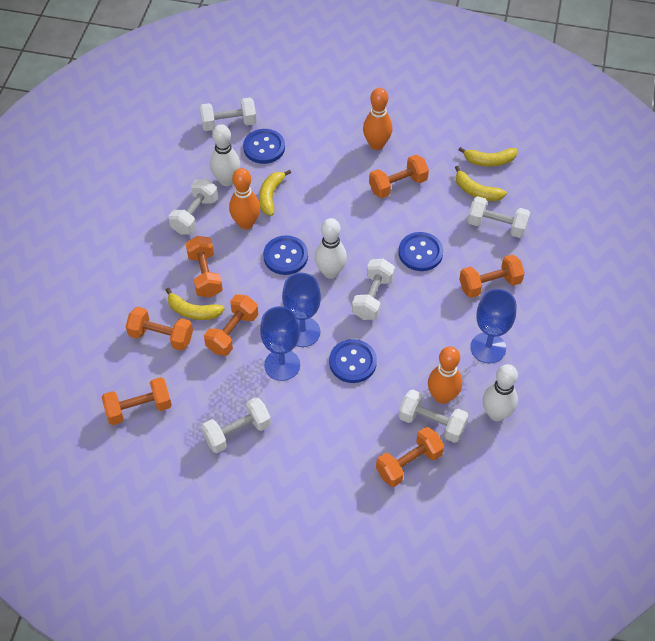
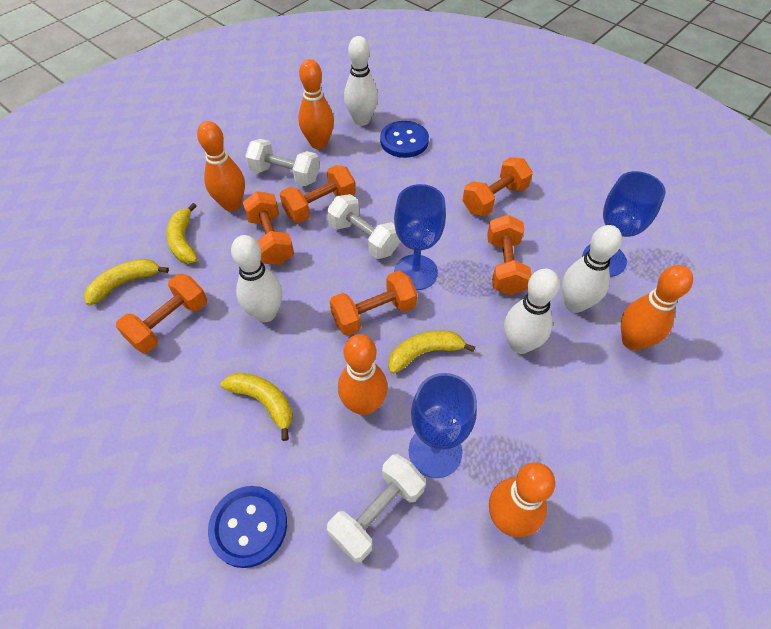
blue button: 4 -> 2
orange bowling pin: 3 -> 5
orange dumbbell: 7 -> 6
white bowling pin: 3 -> 4
white dumbbell: 6 -> 3

